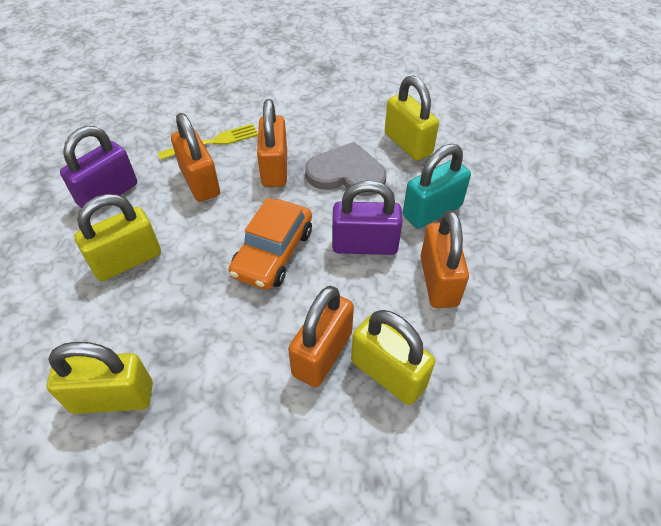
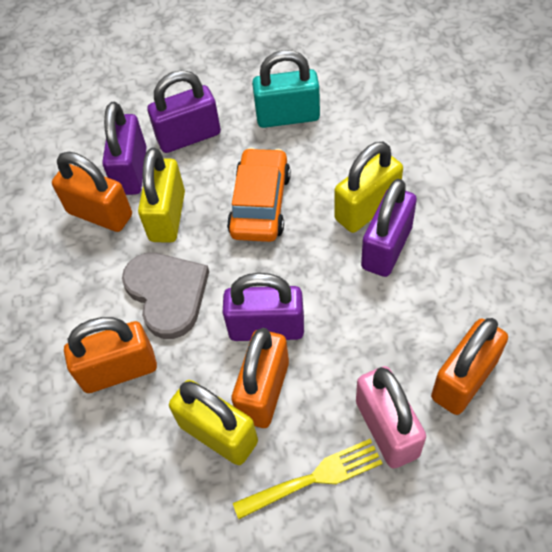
pink padlock: 0 -> 1
purple padlock: 2 -> 4
yellow padlock: 4 -> 3

